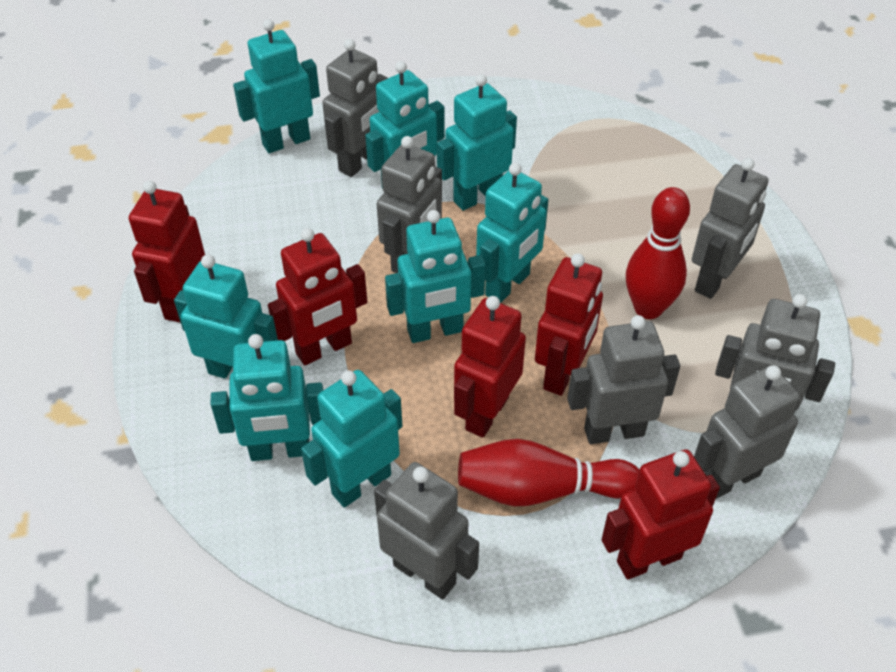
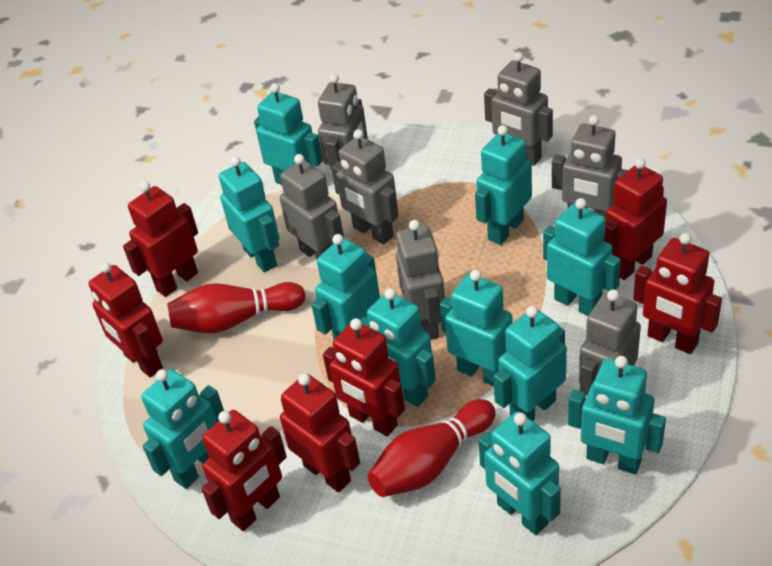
red robot: 5 -> 7
turquoise robot: 8 -> 11

